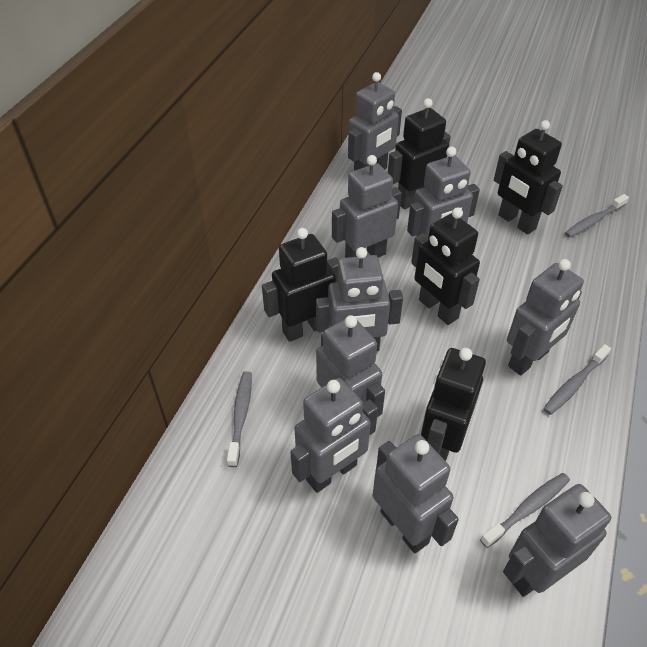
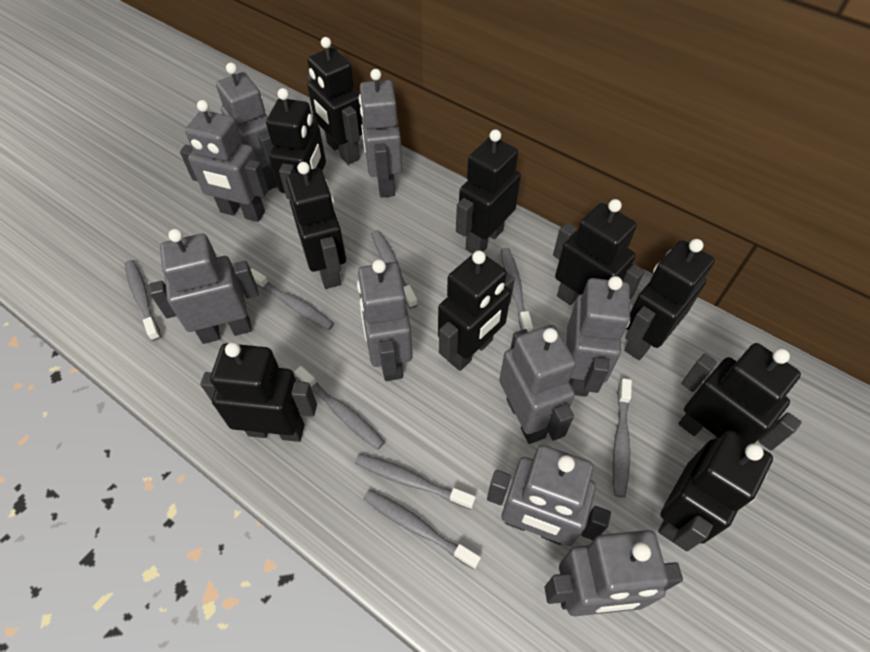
black robot: 5 -> 10
grey toothbrush: 4 -> 8

